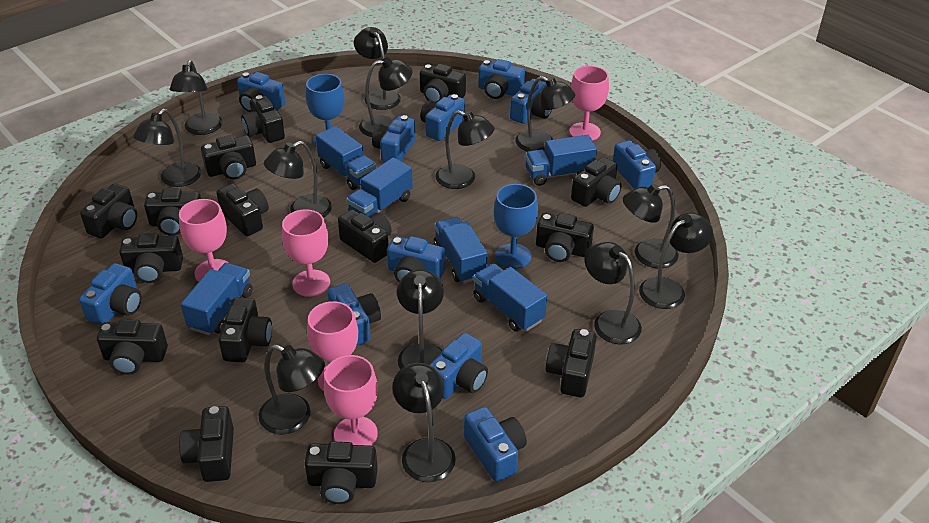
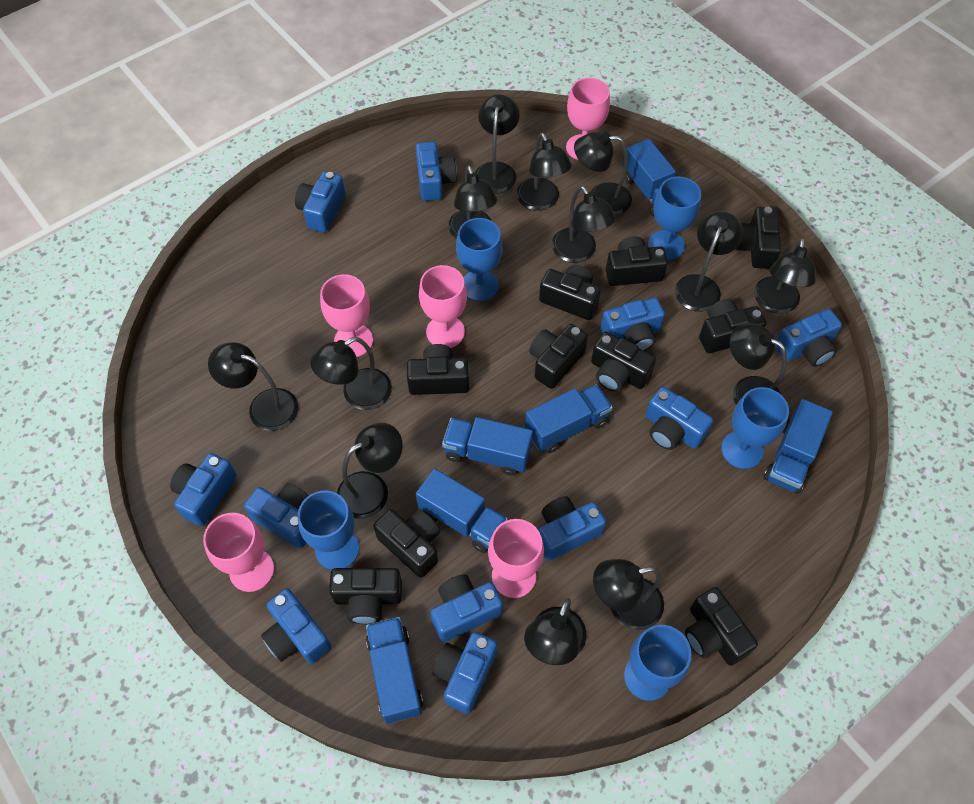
black camera: 15 -> 10
blue goblet: 2 -> 5

